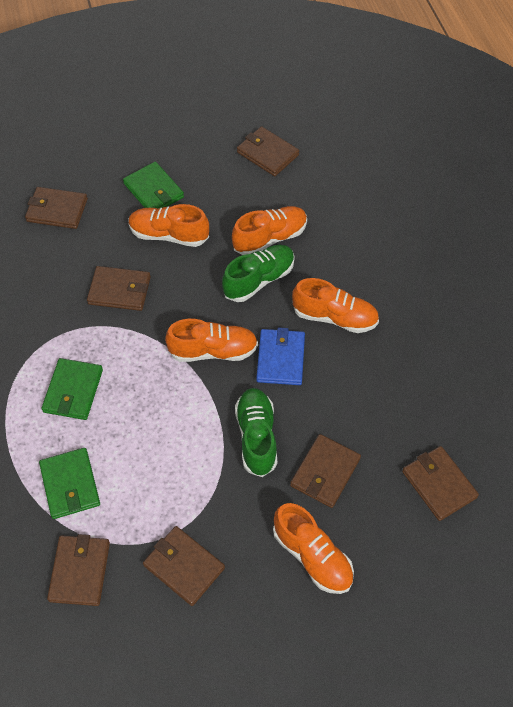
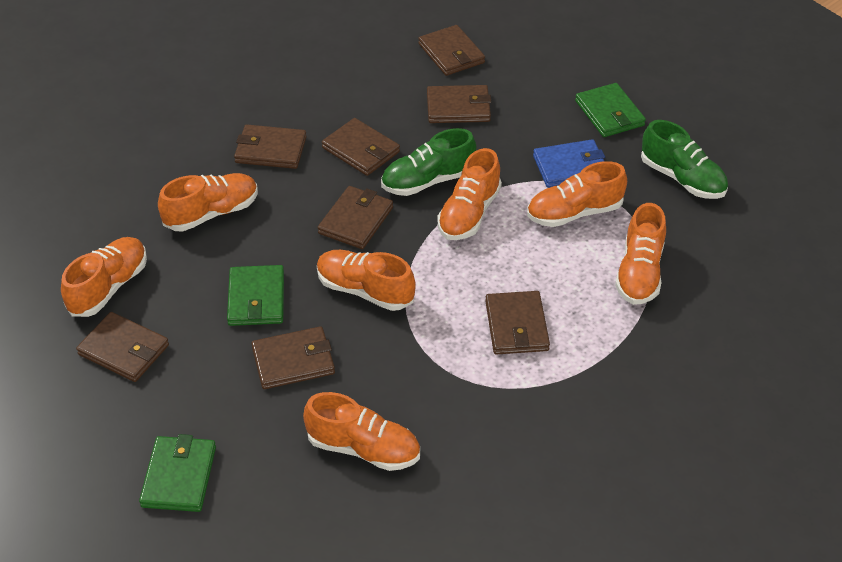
brown wallet: 7 -> 8
orange shoe: 5 -> 7

